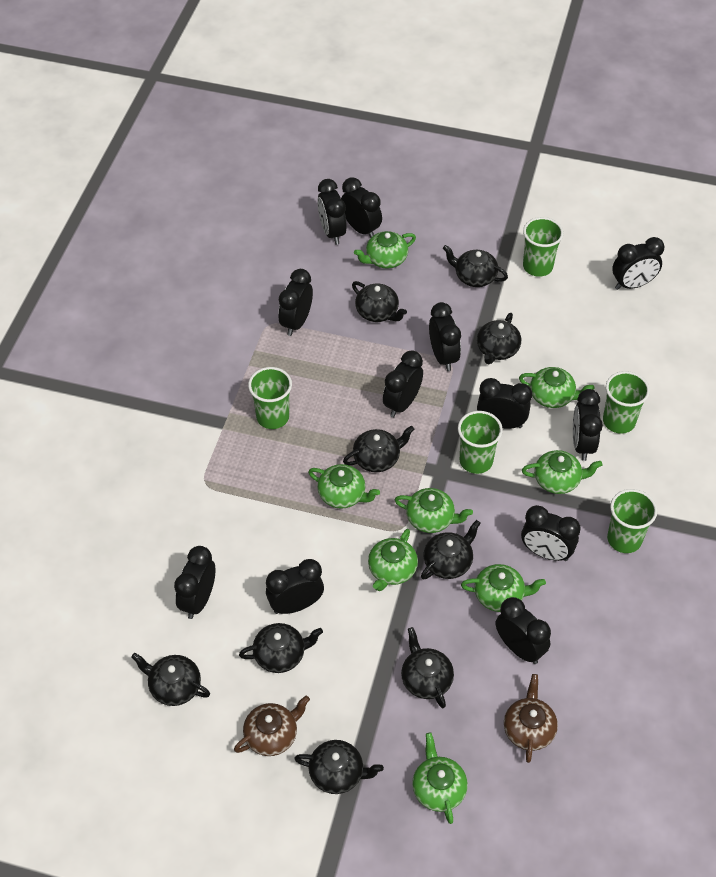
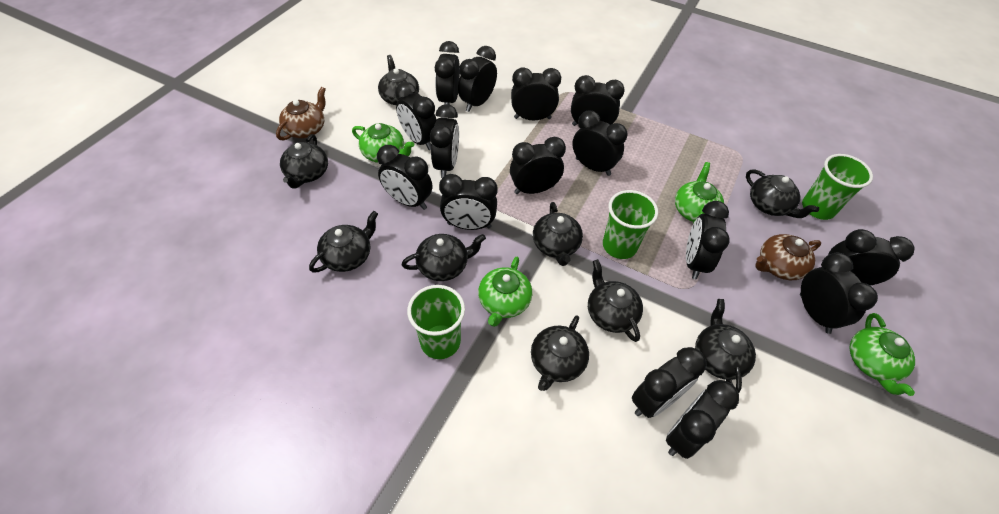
black clock: 12 -> 15
green cup: 5 -> 3
green teapot: 8 -> 4

